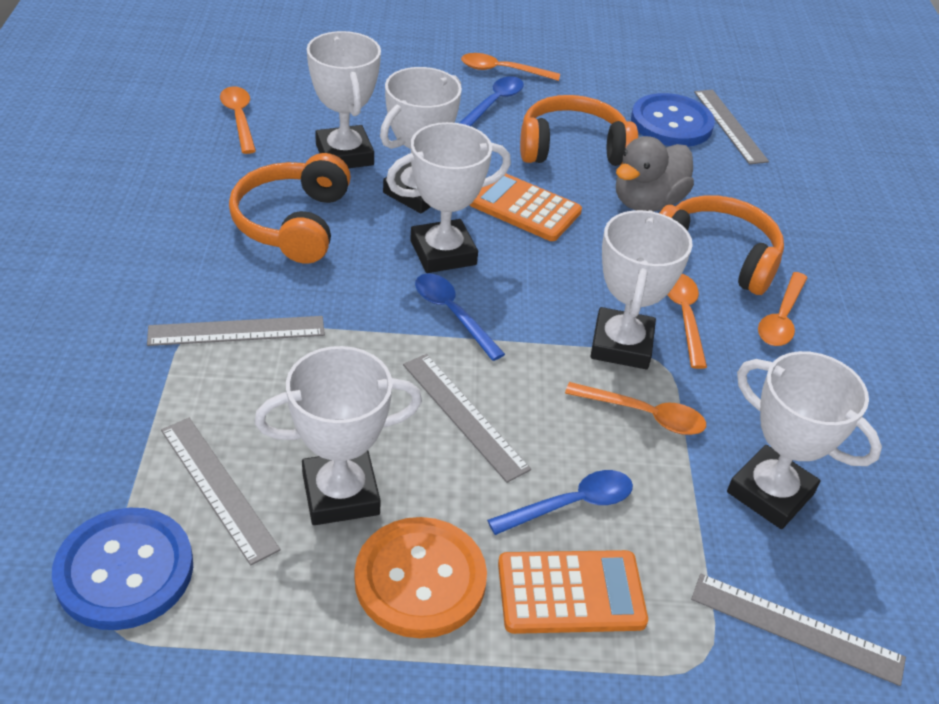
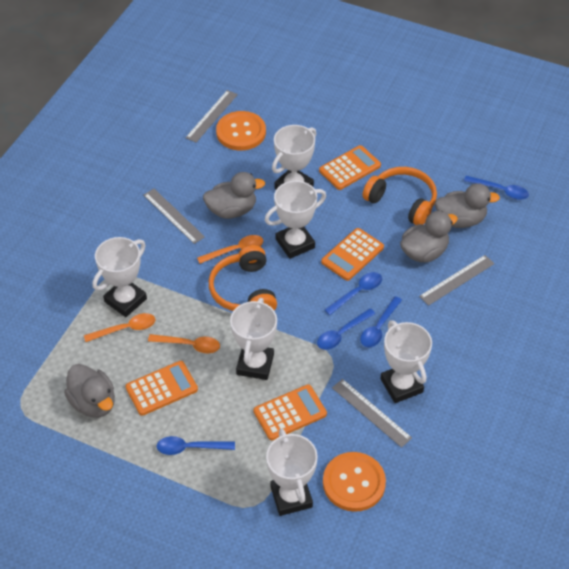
blue button: 2 -> 0
blue spoon: 3 -> 5
grey duck: 1 -> 4
grey ruler: 5 -> 4
orange button: 1 -> 2
orange calculator: 2 -> 4
orange headphones: 3 -> 2
orange spoon: 5 -> 3

